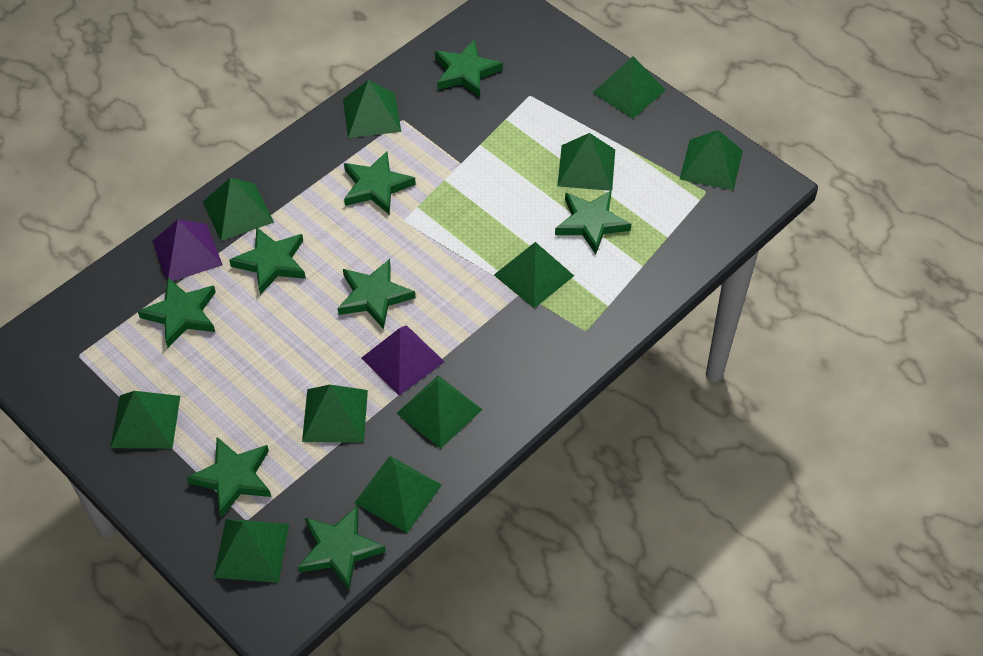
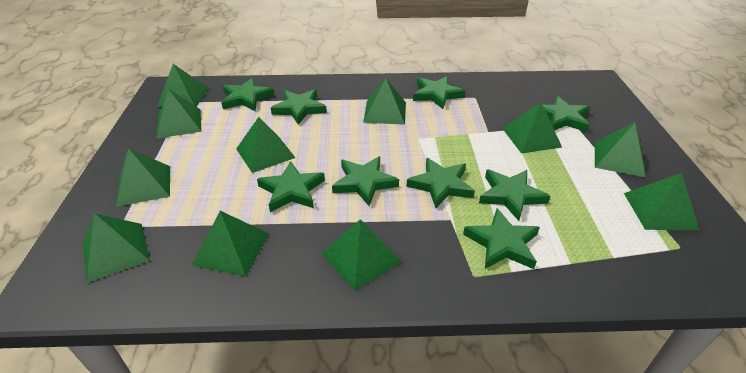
green star: 8 -> 9
purple pyramid: 2 -> 0

